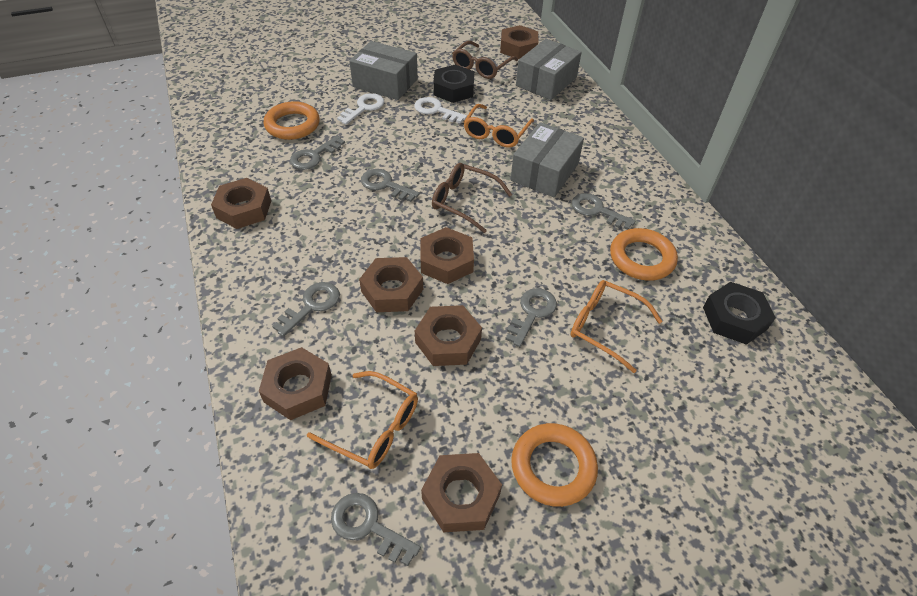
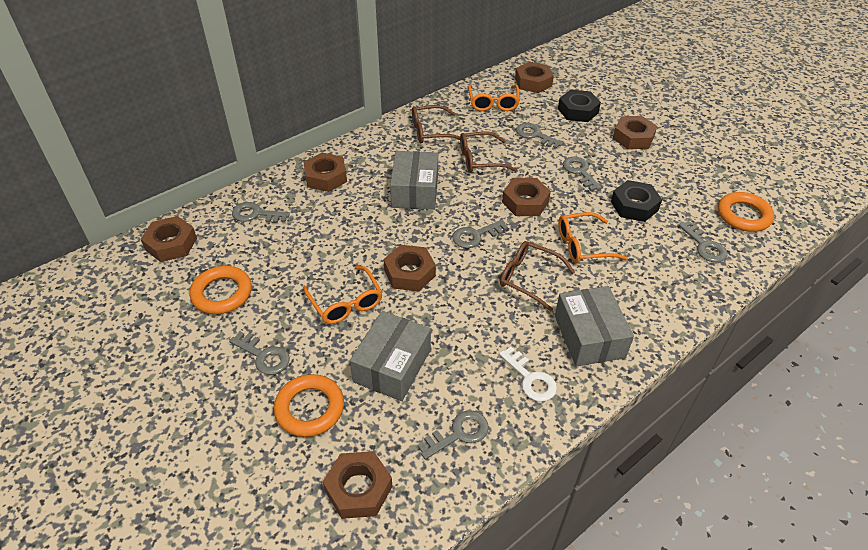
brown glasses: 2 -> 3
grey key: 6 -> 7
white key: 2 -> 1

